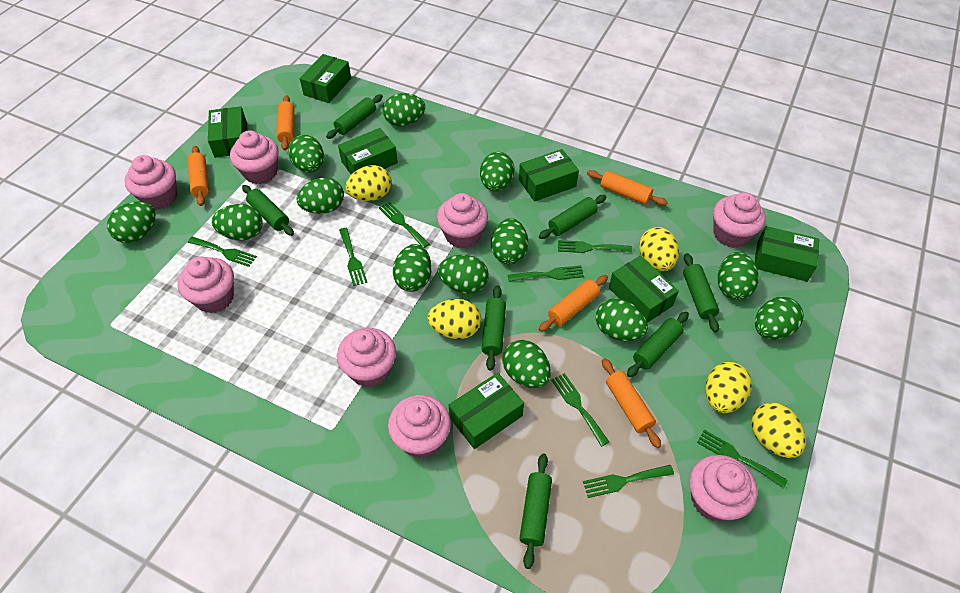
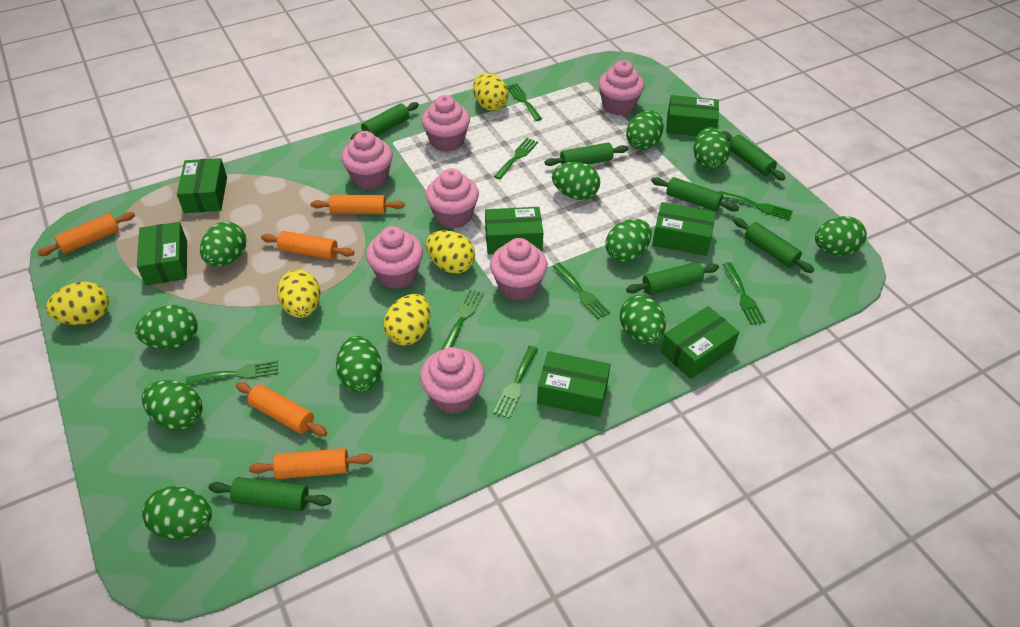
green egg: 13 -> 11
pink cupcake: 8 -> 7

